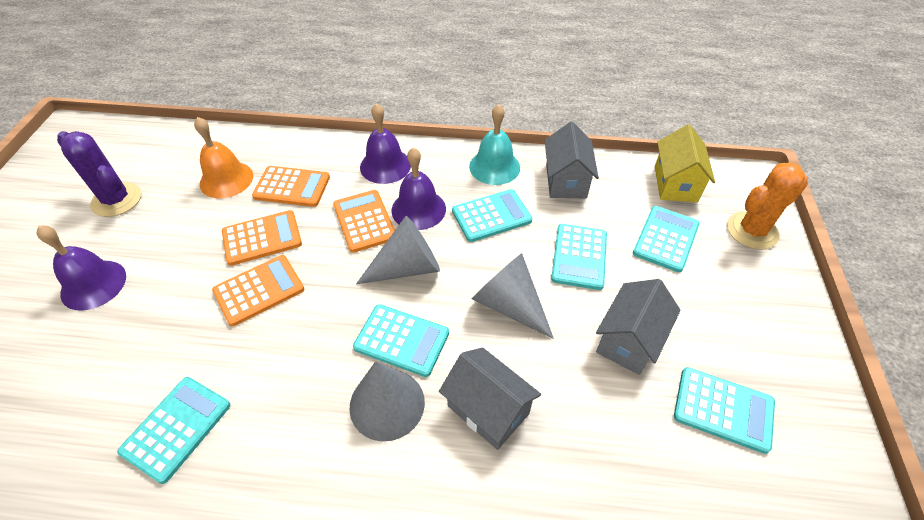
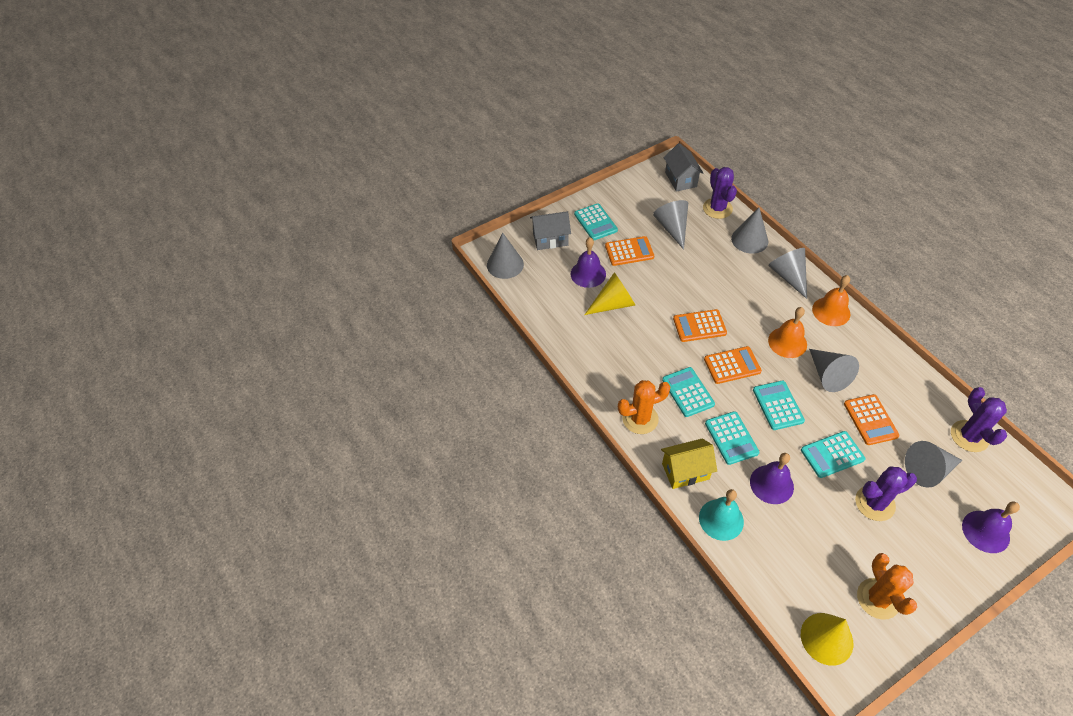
grey cone: 3 -> 6
grey house: 3 -> 2
orange bell: 1 -> 2
orange cactus: 1 -> 2
purple cactus: 1 -> 3
turquoise calculator: 6 -> 5
yellow cone: 0 -> 2

